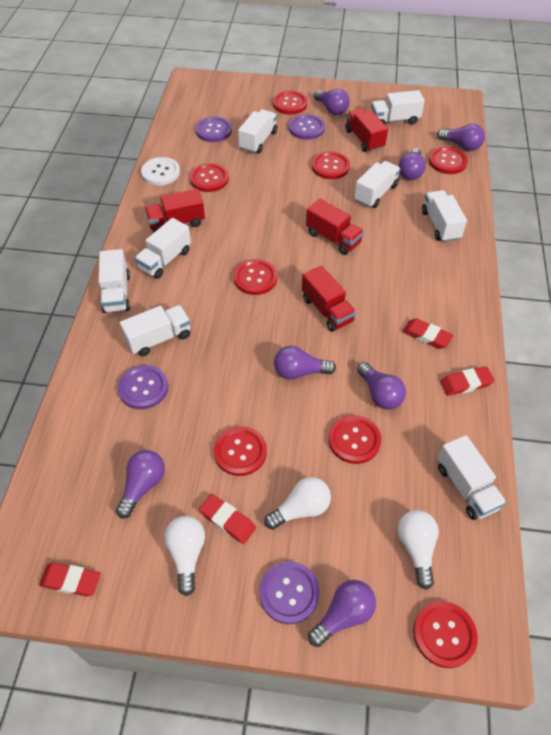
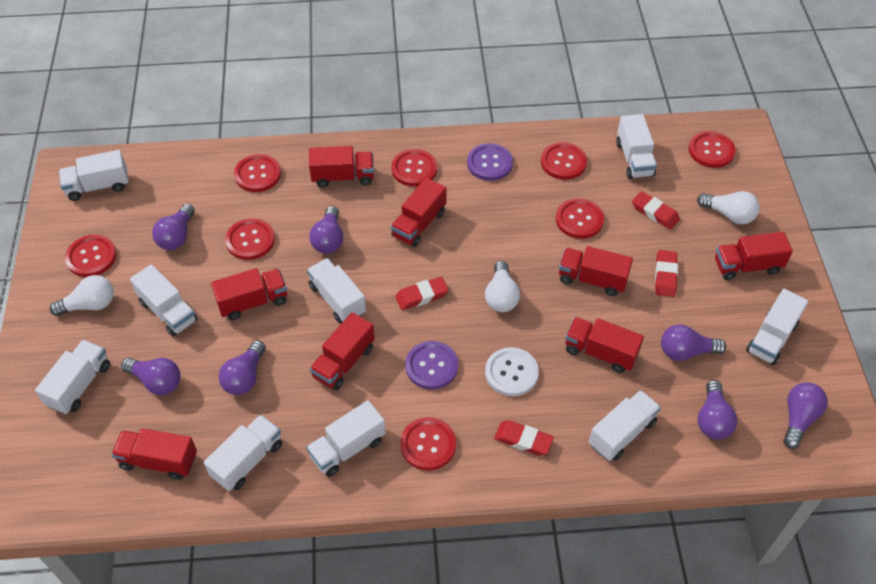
purple button: 4 -> 2
red truck: 4 -> 8
white truck: 8 -> 9

